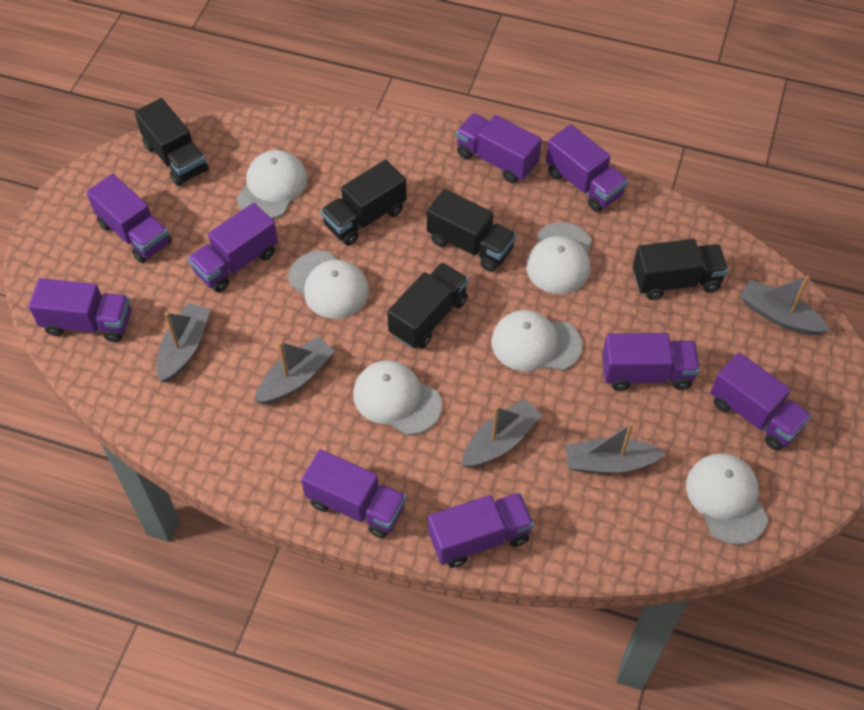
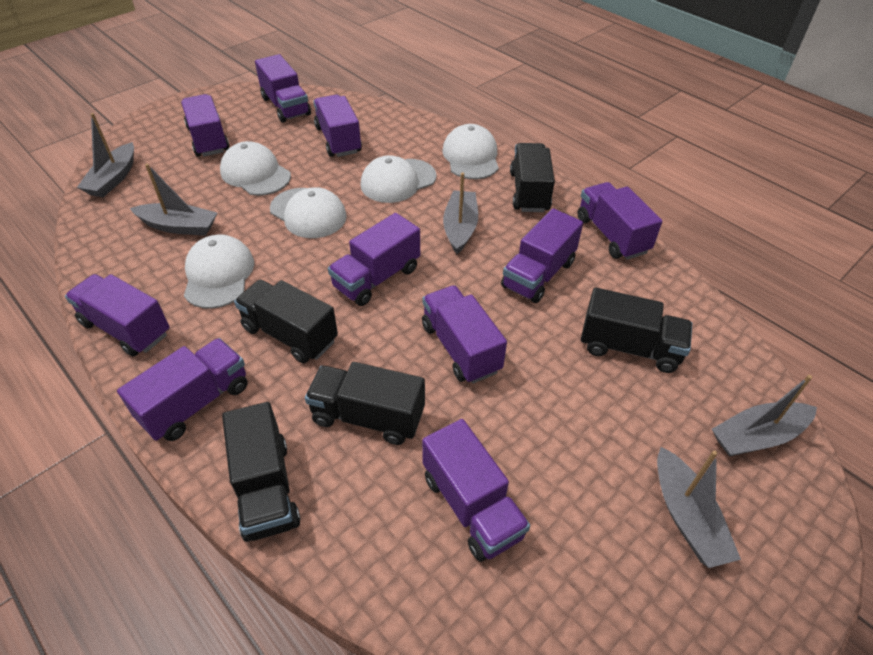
purple truck: 9 -> 10
white cap: 6 -> 5

